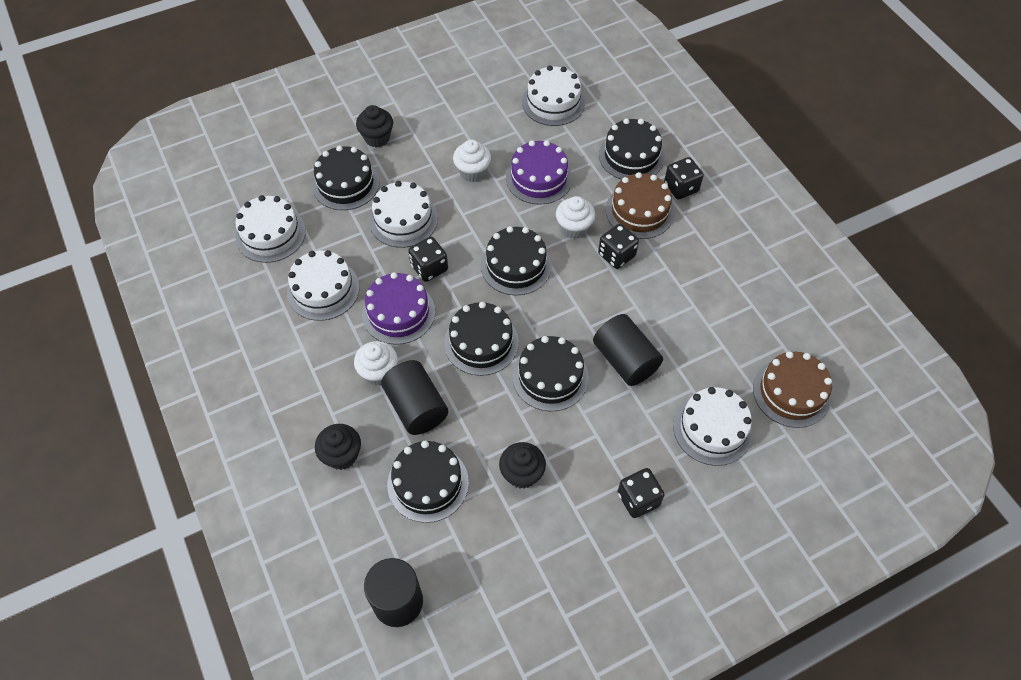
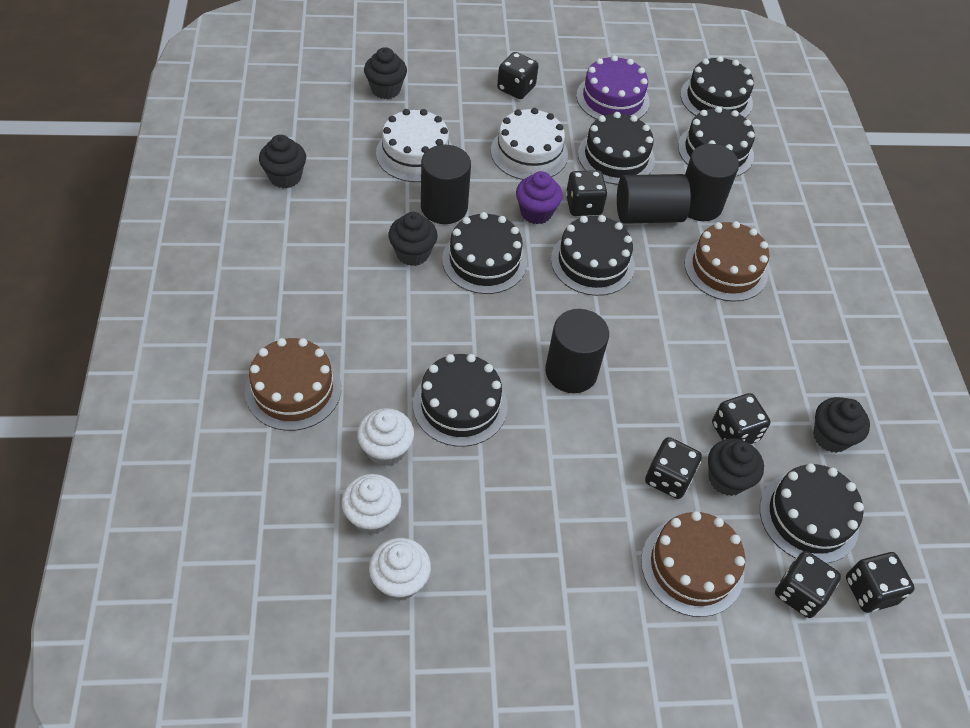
black cake: 6 -> 7
black cupcake: 3 -> 5
black cylinder: 3 -> 4
black dice: 4 -> 6
brown cake: 2 -> 3
purple cake: 2 -> 1
purple cupcake: 0 -> 1
white cake: 5 -> 2

